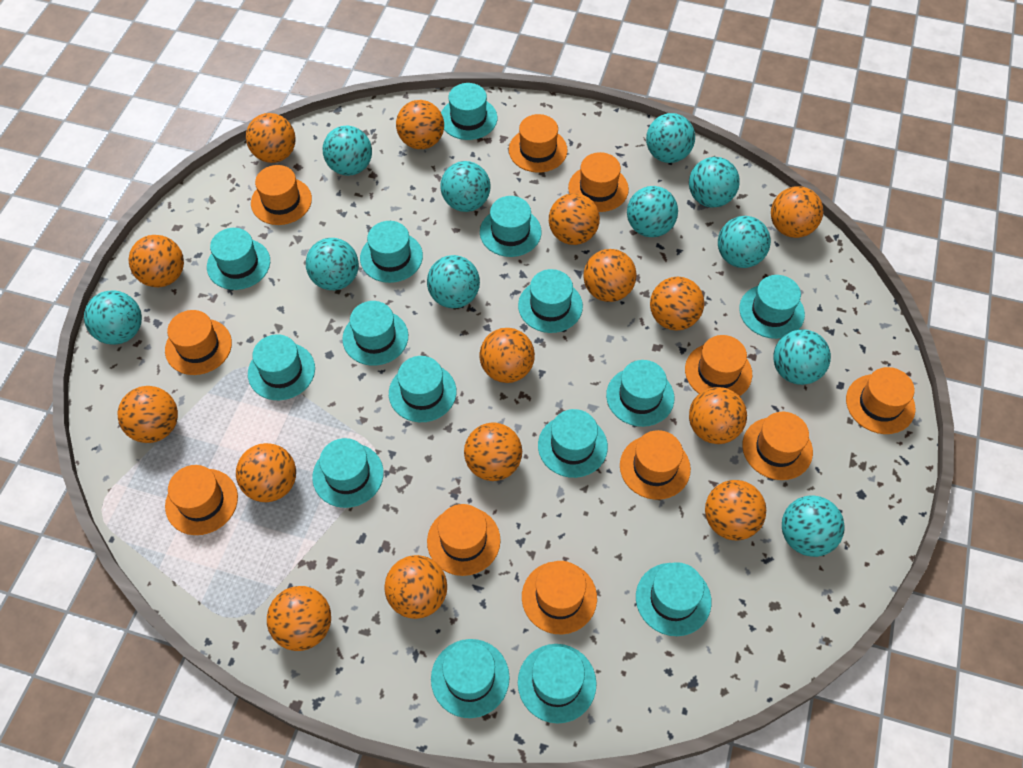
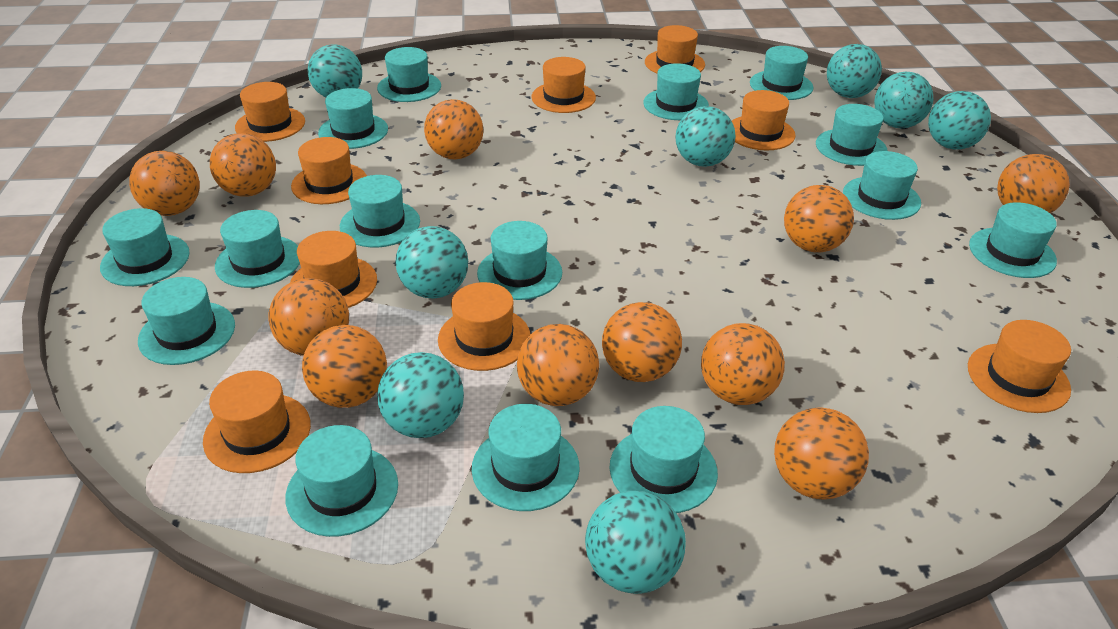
orange ball: 15 -> 11
orange hat: 11 -> 9
turquoise ball: 11 -> 8

